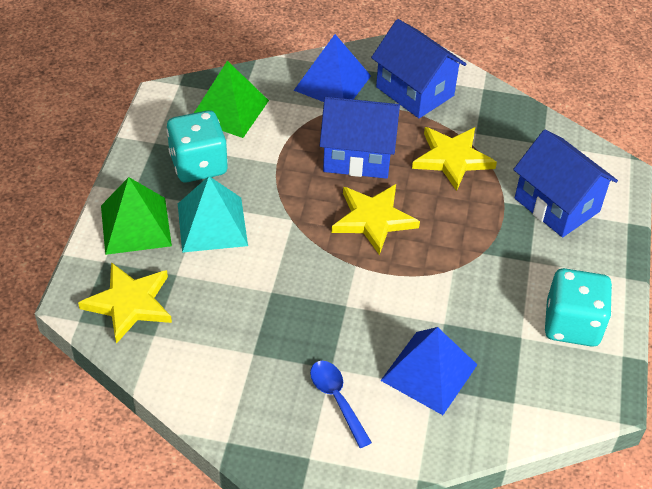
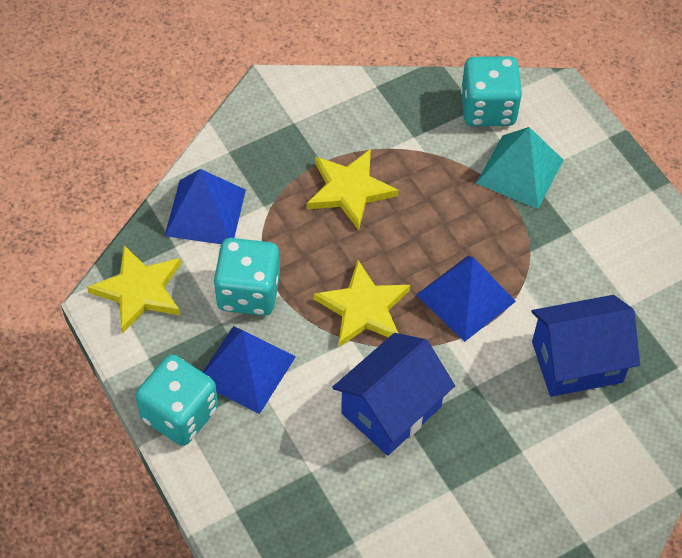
blue house: 3 -> 2
blue pyramid: 2 -> 3
blue spoon: 1 -> 0
green pyramid: 2 -> 0
turquoise dice: 2 -> 3

